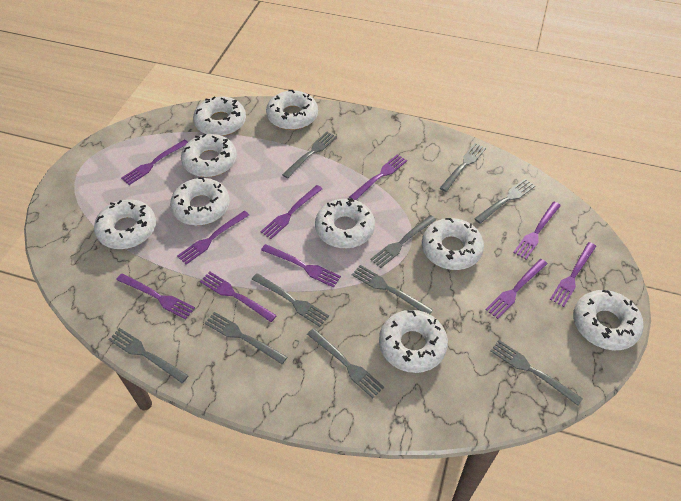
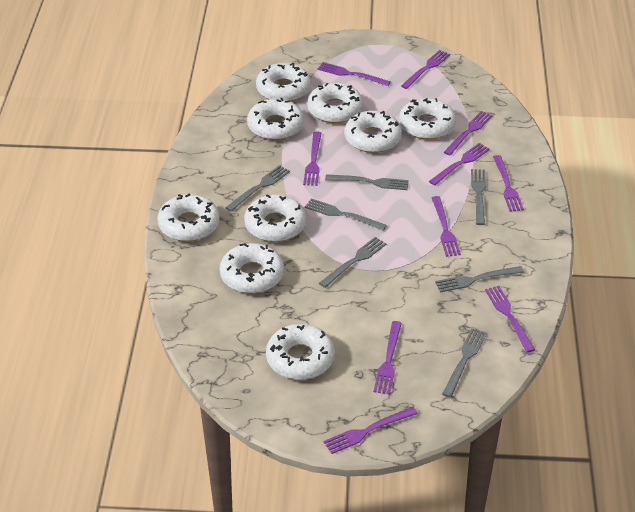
grey fork: 10 -> 7

